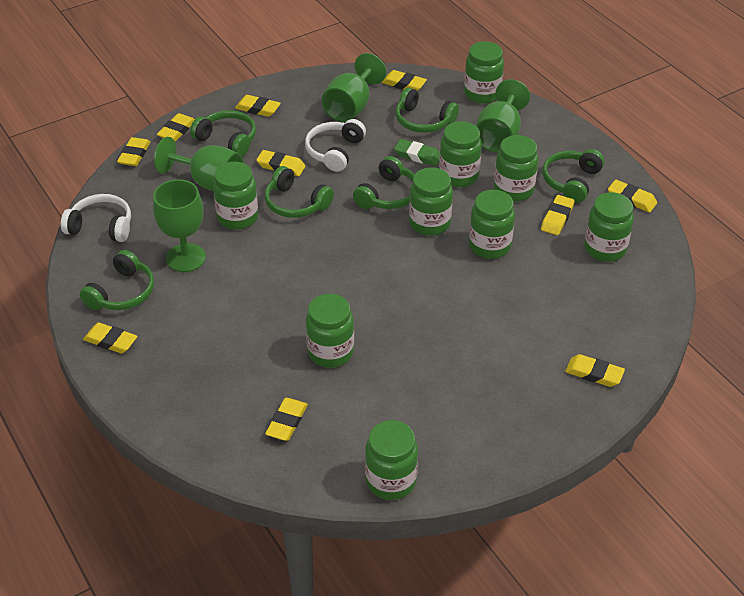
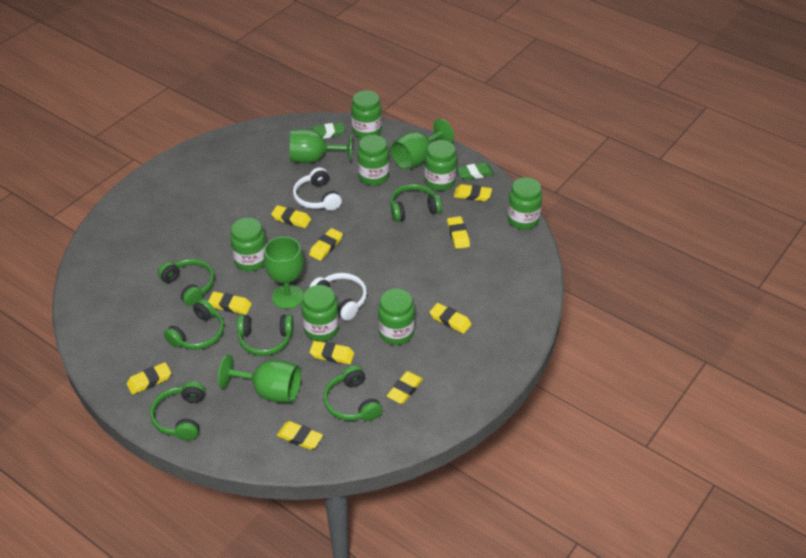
green eraser: 1 -> 2
green jar: 9 -> 7

